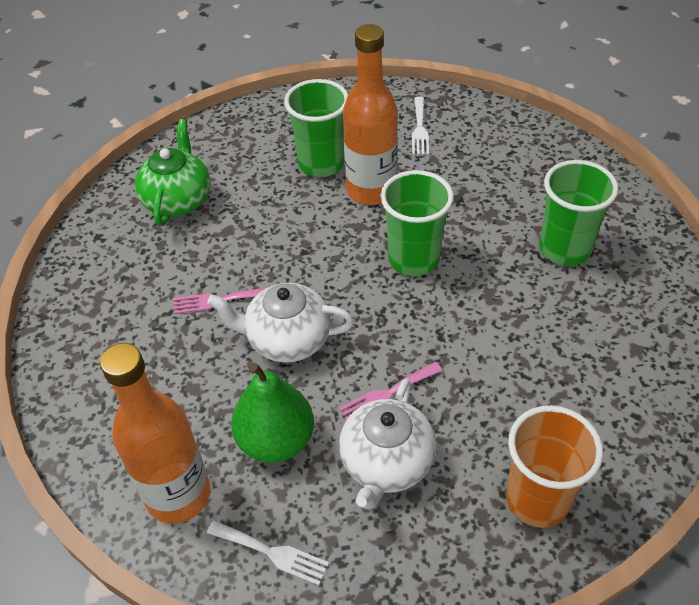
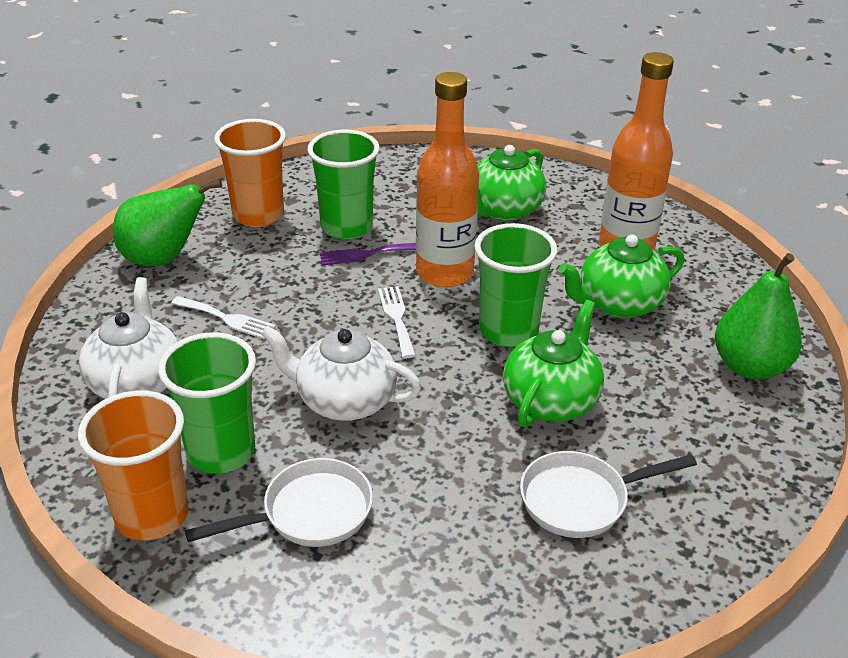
green pear: 1 -> 2
green teapot: 1 -> 3
orange cup: 1 -> 2
pink fork: 2 -> 0
purple fork: 0 -> 1
white pan: 0 -> 2

